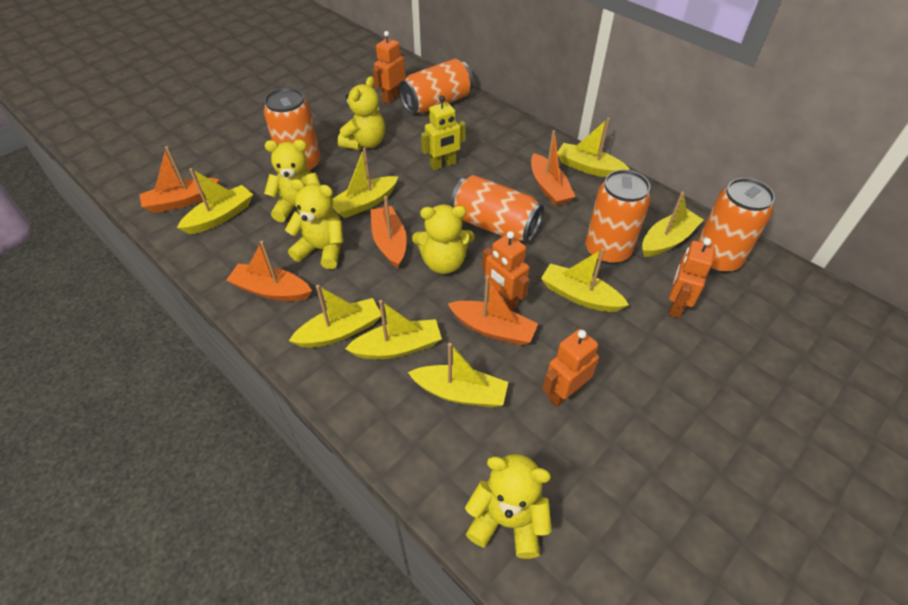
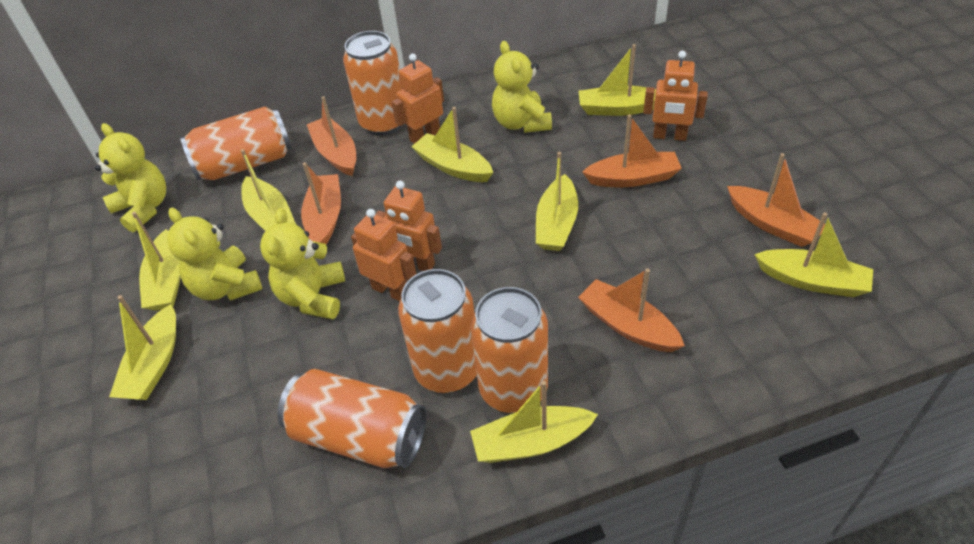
yellow robot: 1 -> 0
yellow teddy bear: 5 -> 4

